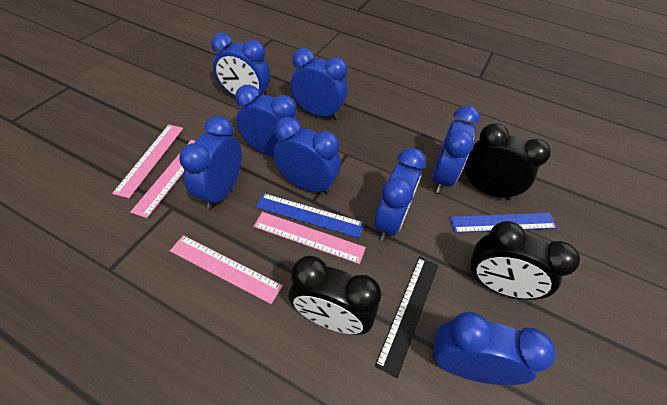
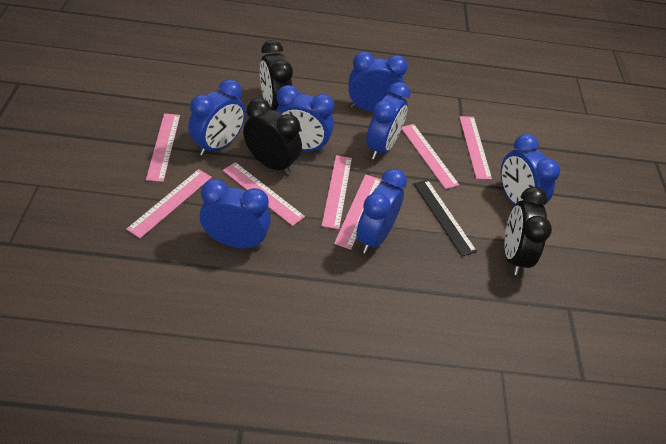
blue clock: 8 -> 7
blue ruler: 2 -> 0
pink ruler: 4 -> 7

